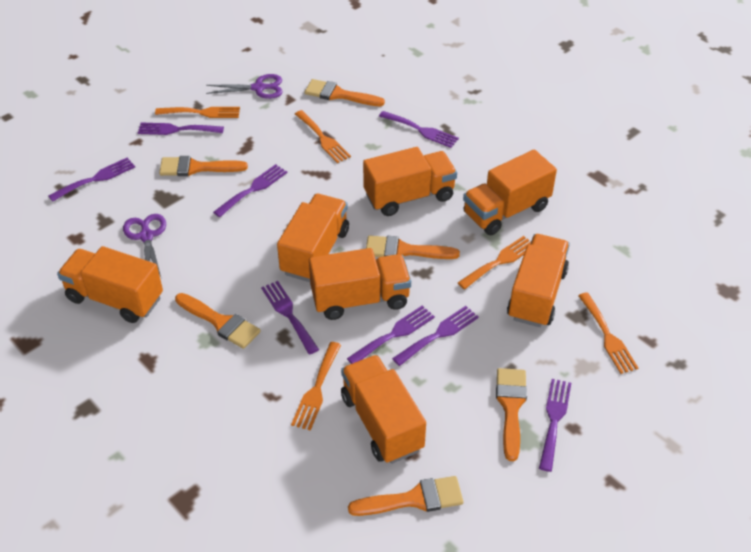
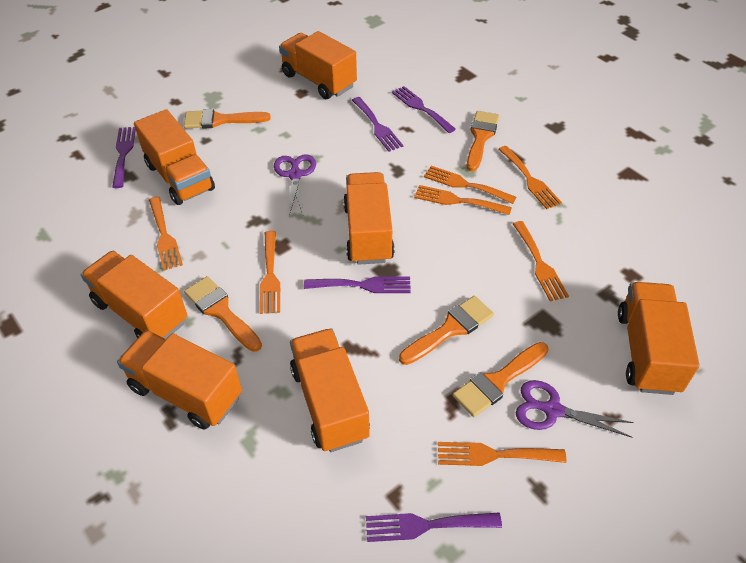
orange brush: 6 -> 5
orange fork: 5 -> 7
purple fork: 8 -> 5

